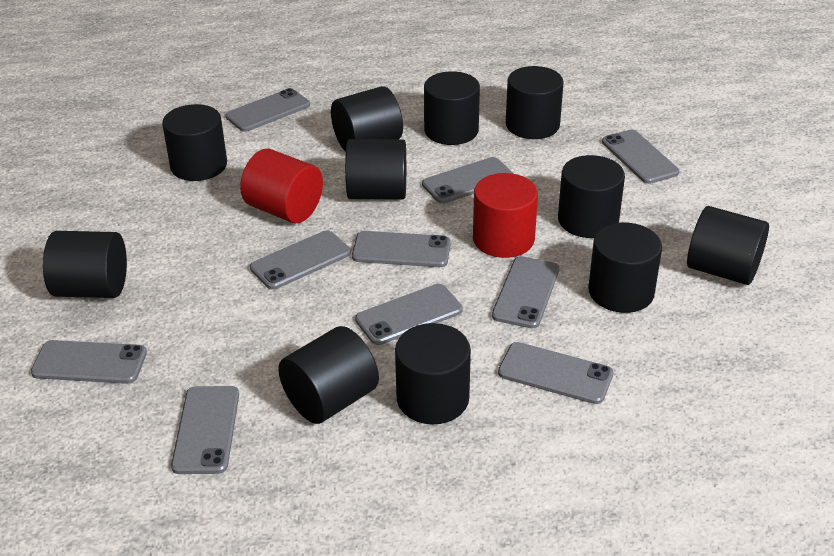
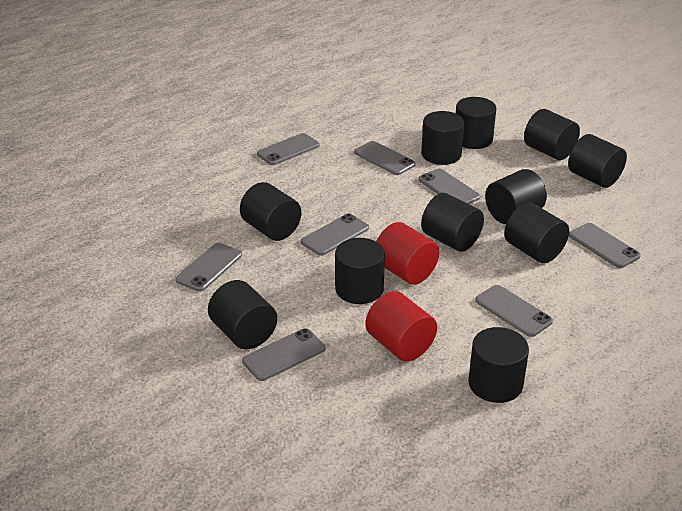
grey phone: 10 -> 8

